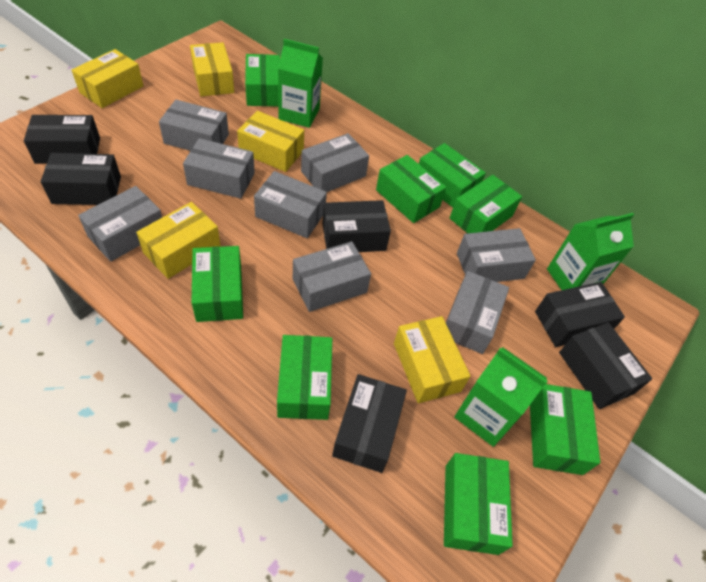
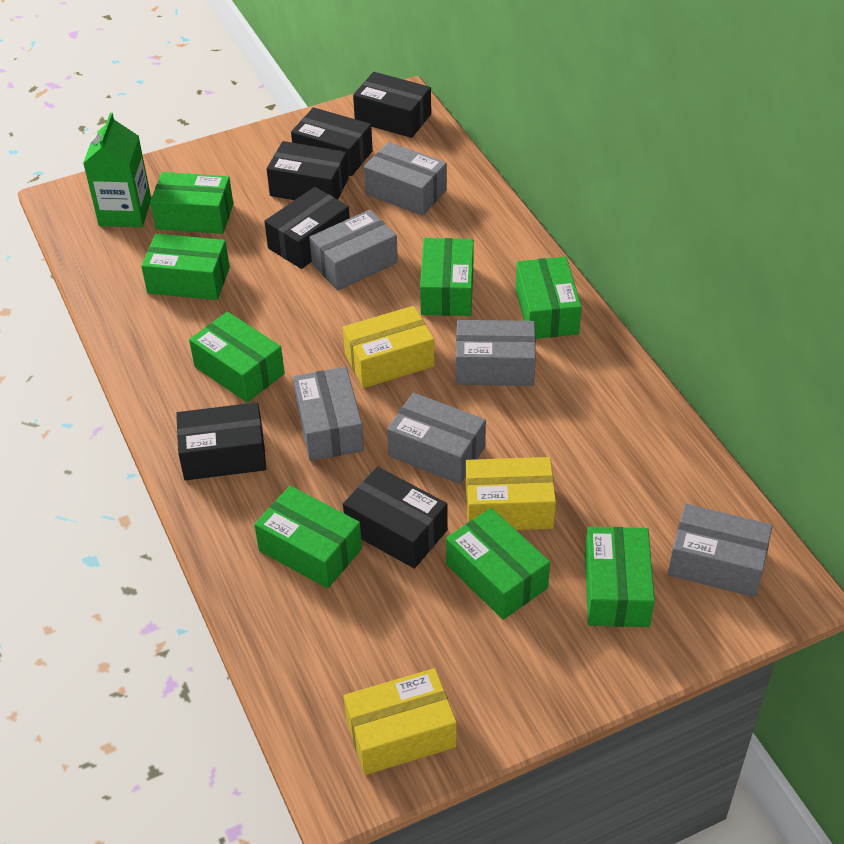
green carton: 3 -> 1
grey box: 8 -> 6
yellow box: 5 -> 3

